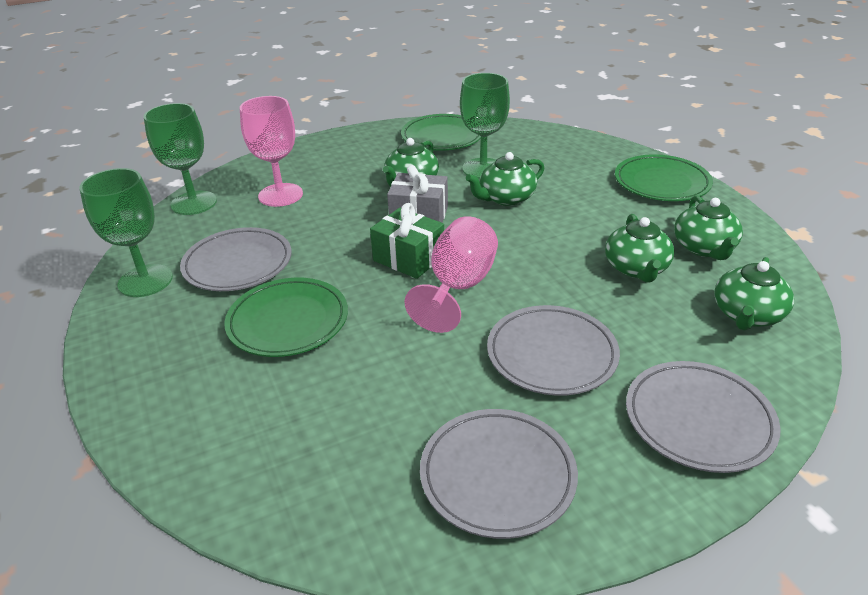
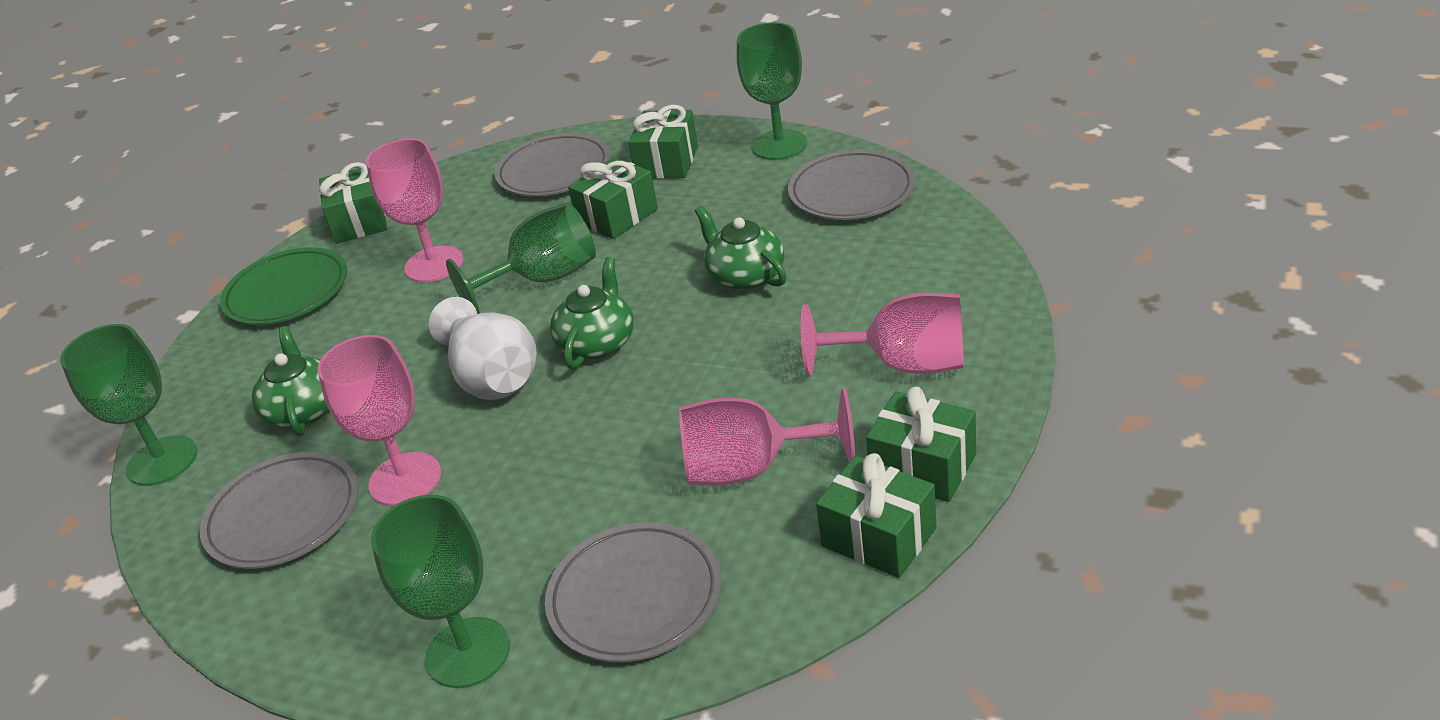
green gift: 1 -> 5
green goblet: 3 -> 4
green plate: 3 -> 1
green teapot: 5 -> 3
grey gift: 1 -> 0
pink goblet: 2 -> 4
white vase: 0 -> 1

